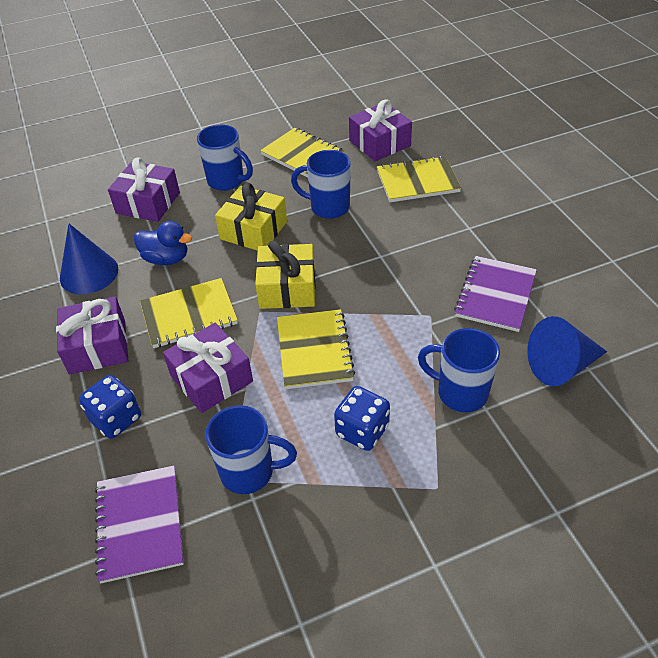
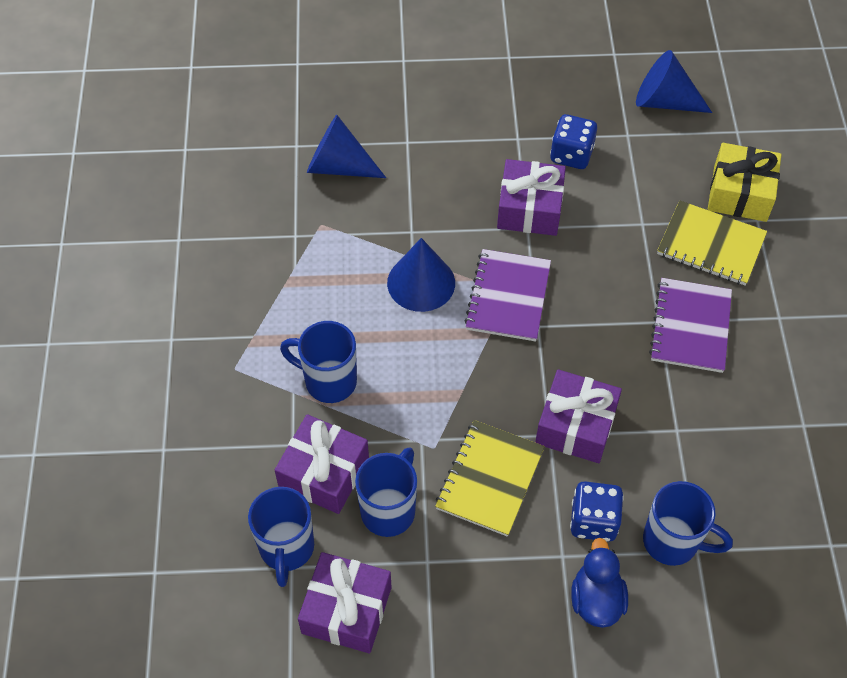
blue cone: 2 -> 3
yellow gift: 2 -> 1
yellow notebook: 4 -> 2

